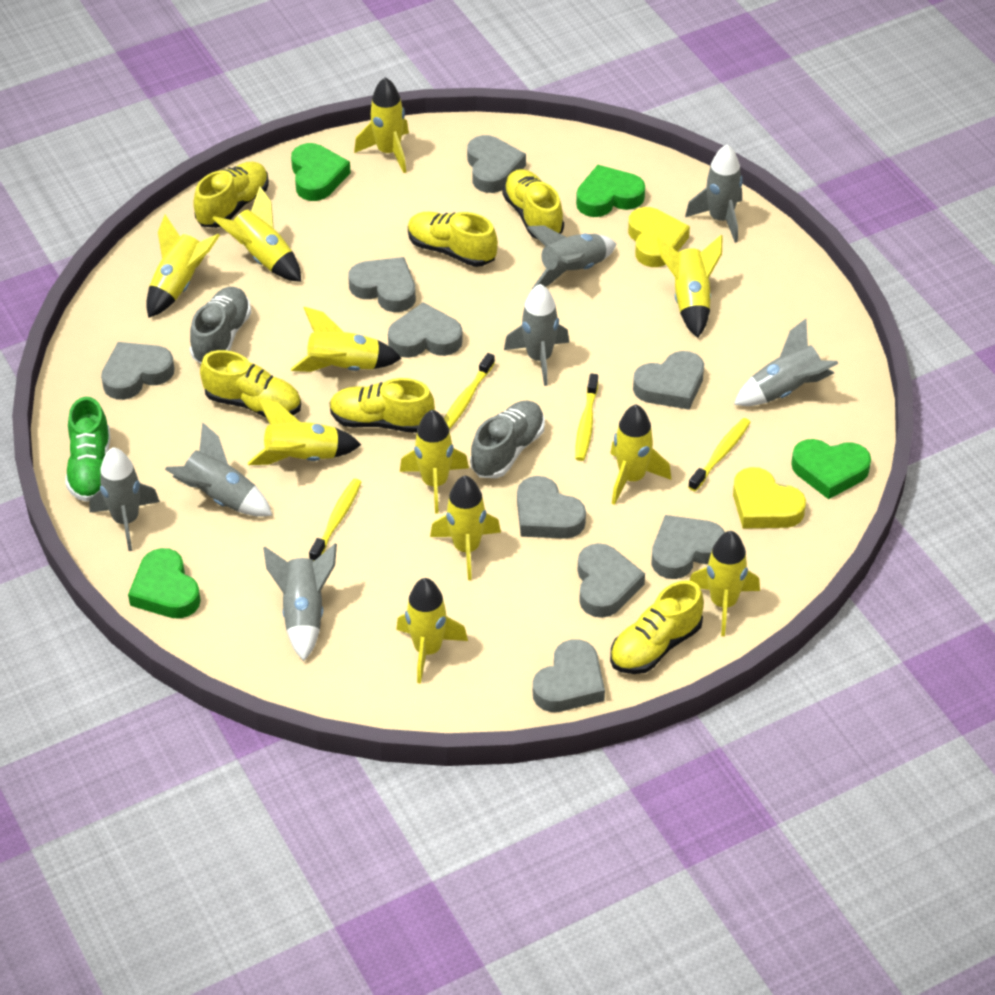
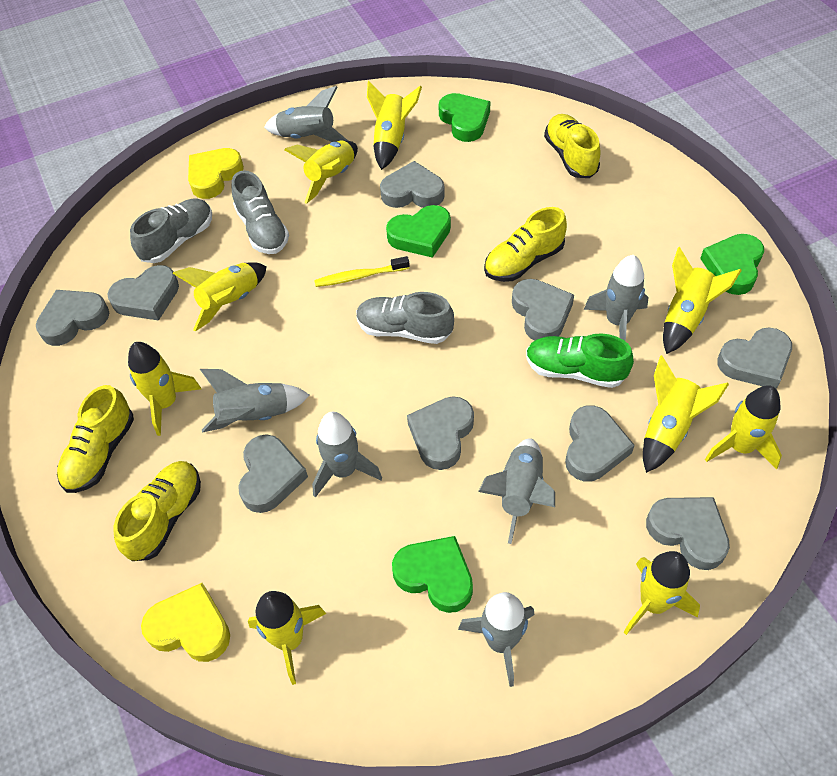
grey rocket: 7 -> 6
grey shoe: 2 -> 3
yellow rocket: 11 -> 9
yellow shoe: 6 -> 4
yellow toothbrush: 4 -> 1

